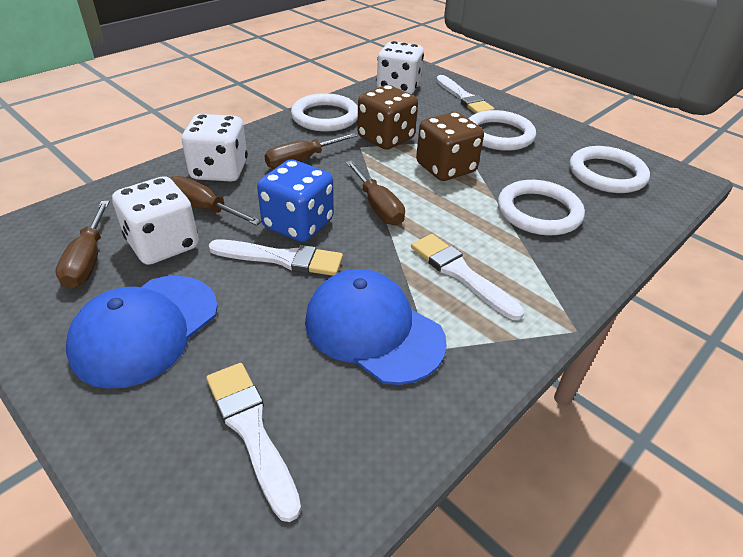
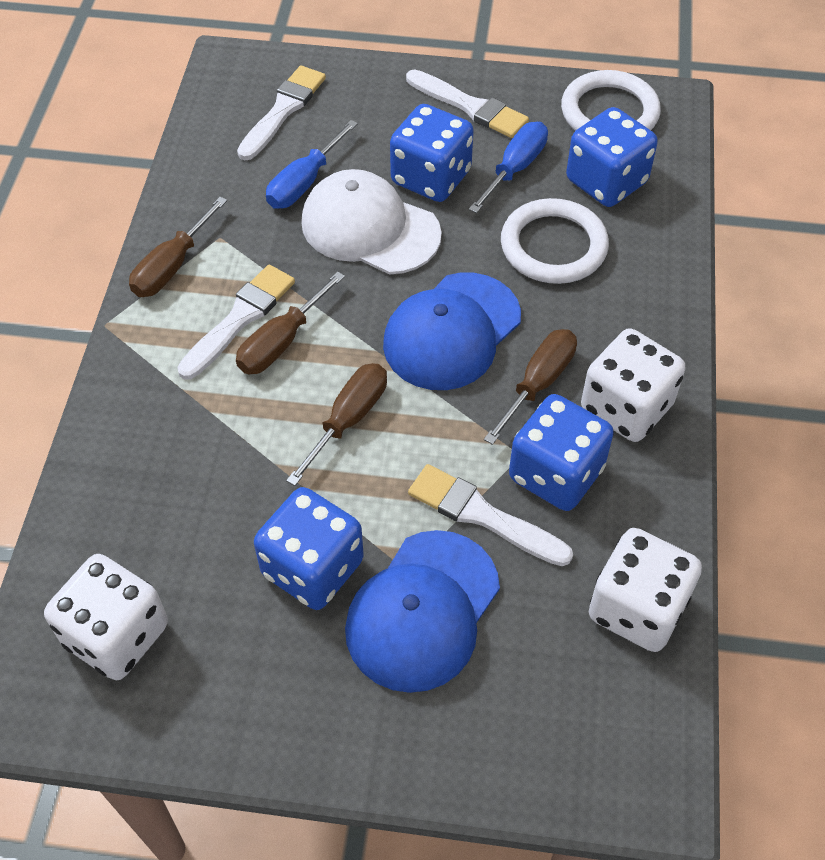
blue dice: 1 -> 4
blue screwdriver: 0 -> 2
brown dice: 2 -> 0
white cap: 0 -> 1
white ring: 4 -> 2

